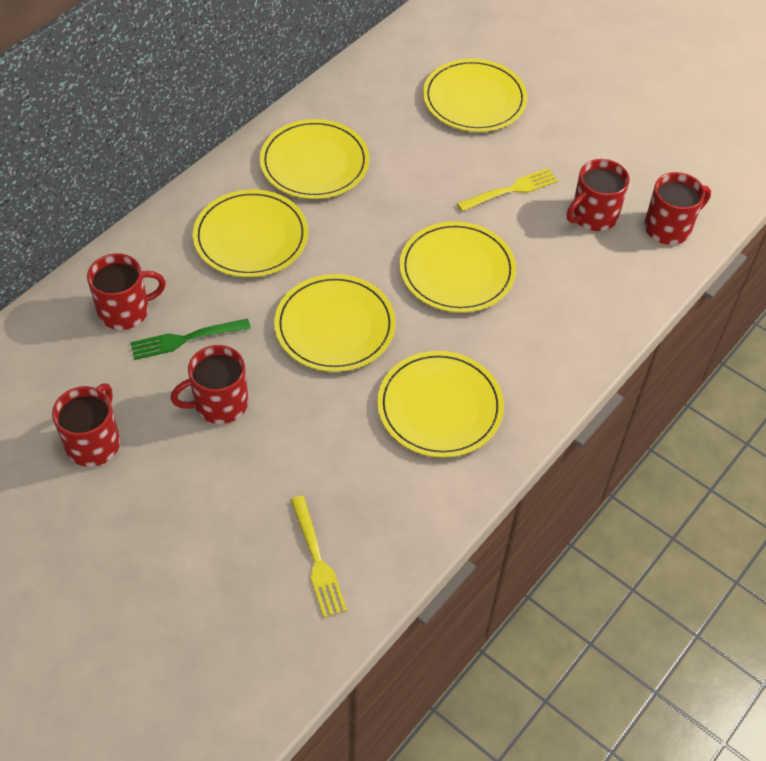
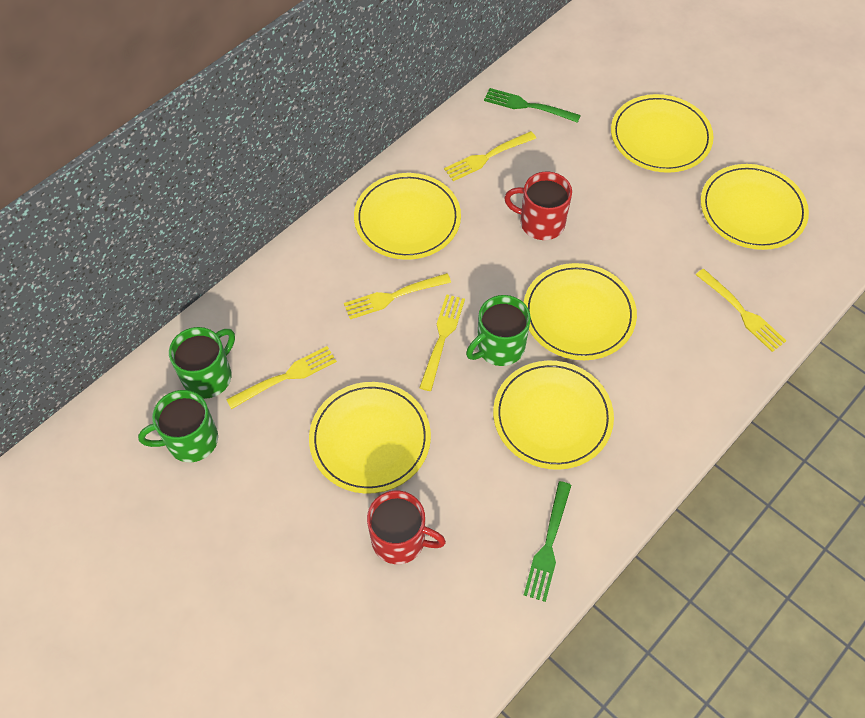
green fork: 1 -> 2
green mug: 0 -> 3
red mug: 5 -> 2
yellow fork: 2 -> 5

